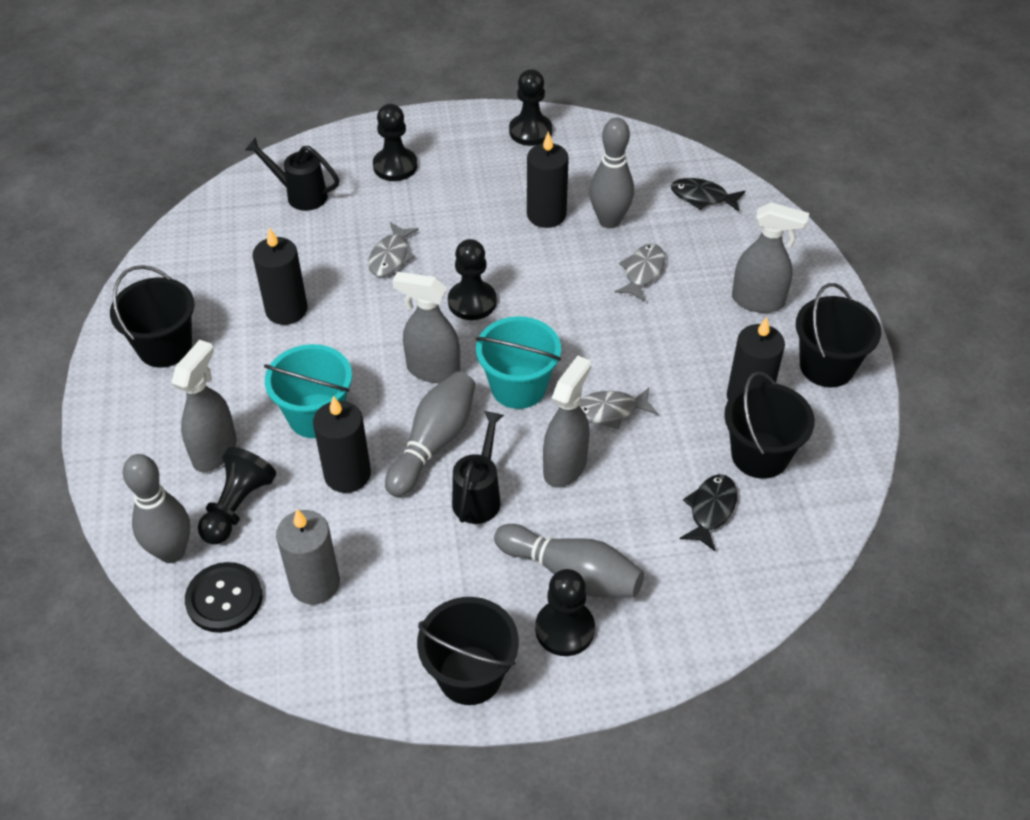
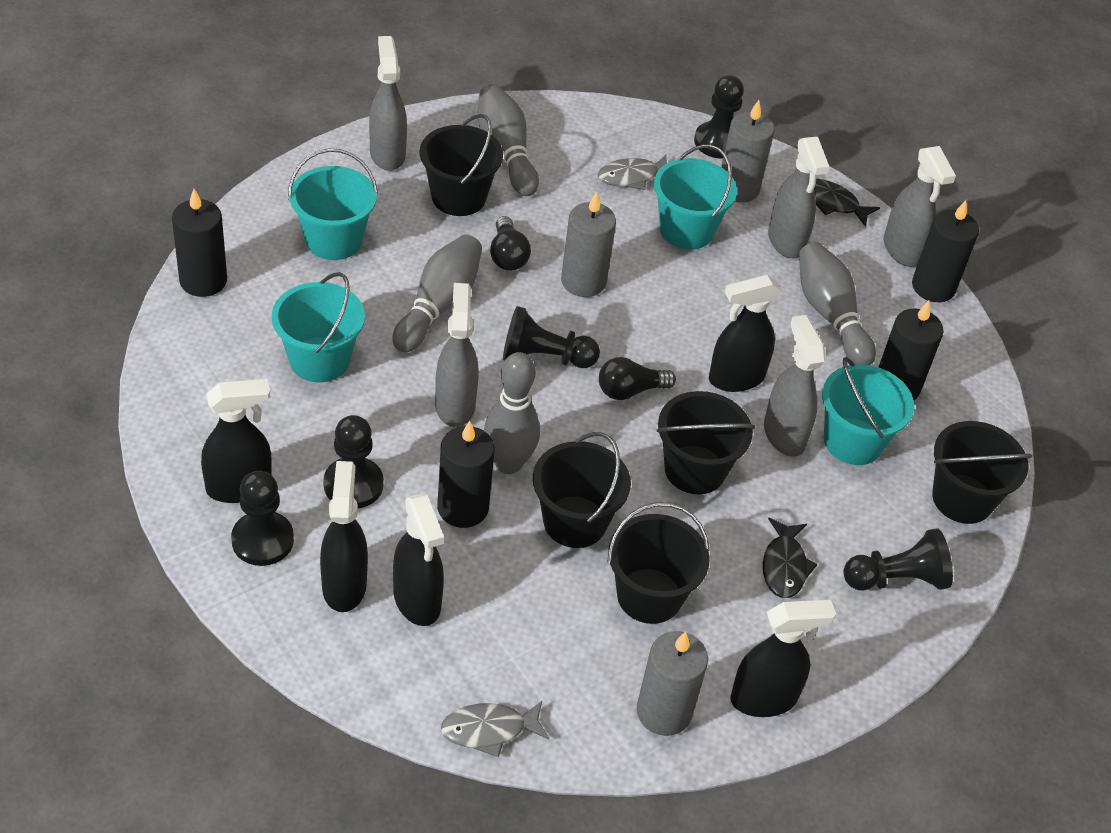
black bucket: 4 -> 5
black button: 1 -> 0
black light bulb: 0 -> 2
black spray bottle: 0 -> 5
black watering can: 2 -> 0
grey candle: 1 -> 3
grey fish: 3 -> 2
grey spray bottle: 4 -> 5
turquoise bucket: 2 -> 4

